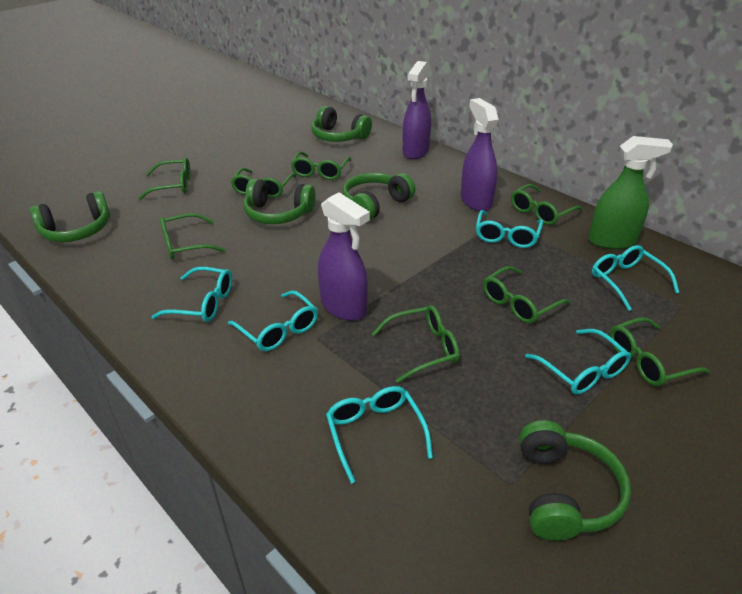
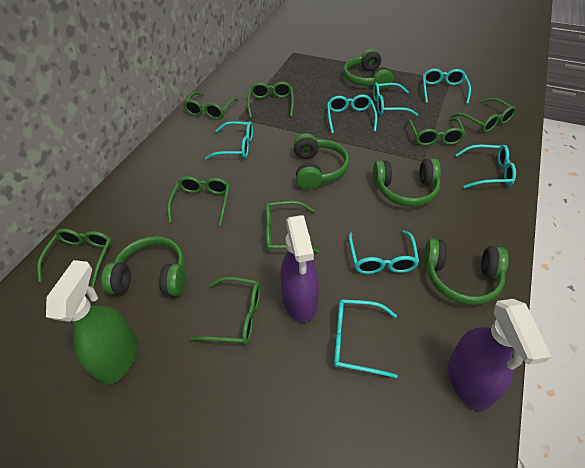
purple spray bottle: 3 -> 2
turquoise glasses: 6 -> 7

